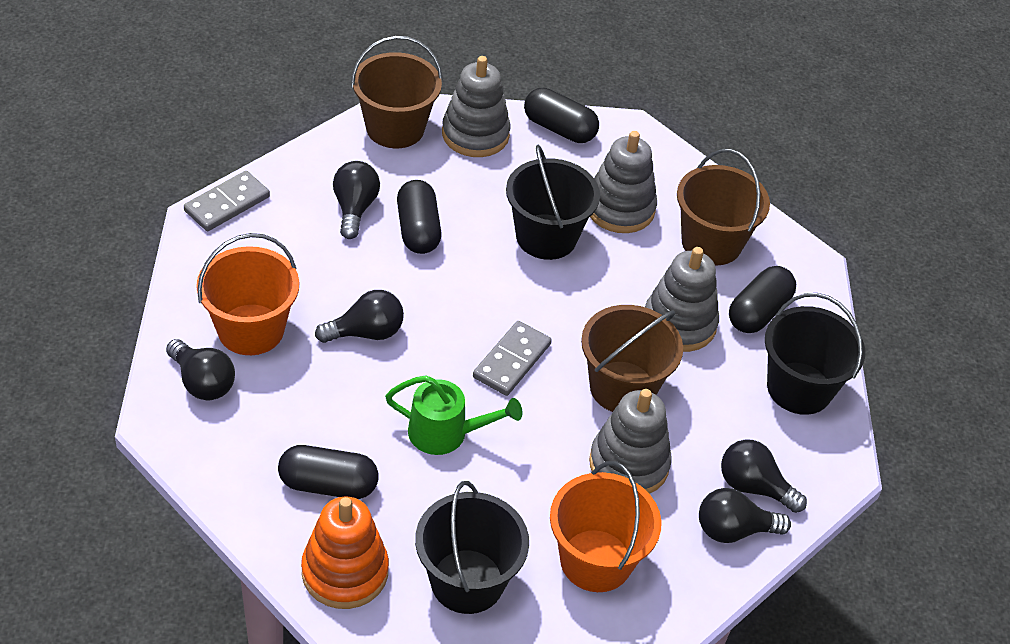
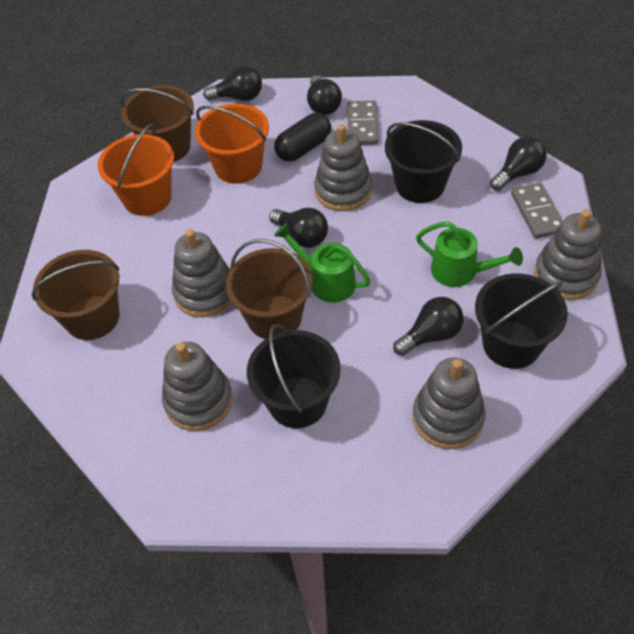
black capsule: 4 -> 1
green watering can: 1 -> 2
grey stacking toy: 4 -> 5
orange stacking toy: 1 -> 0

